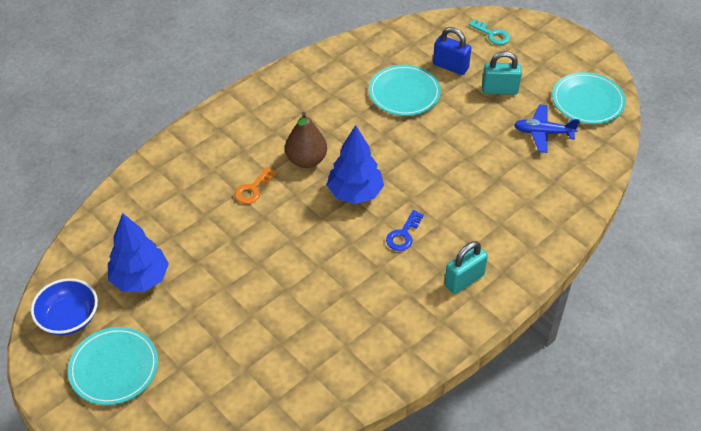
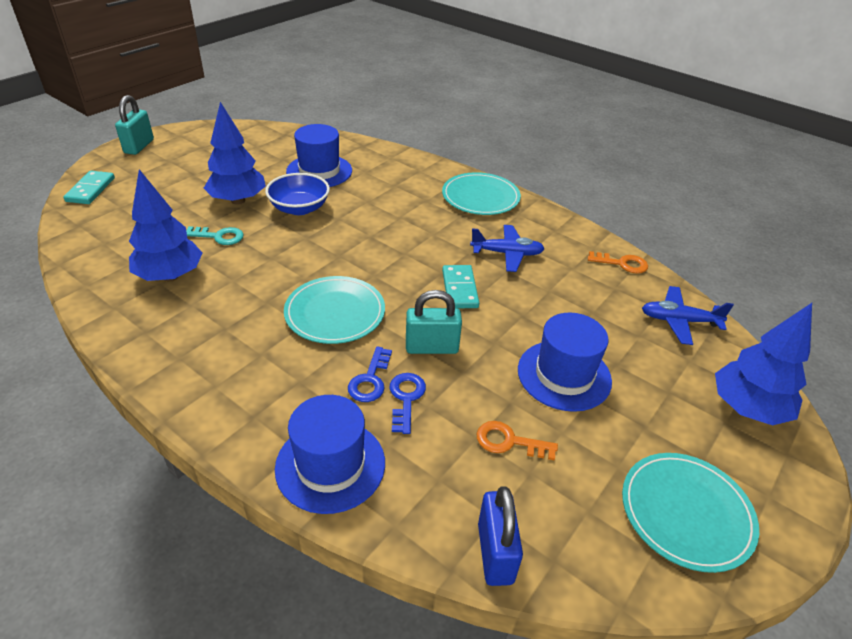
blue hat: 0 -> 3
blue key: 1 -> 2
blue plane: 1 -> 2
blue tree: 2 -> 3
brown pear: 1 -> 0
orange key: 1 -> 2
turquoise domino: 0 -> 2

